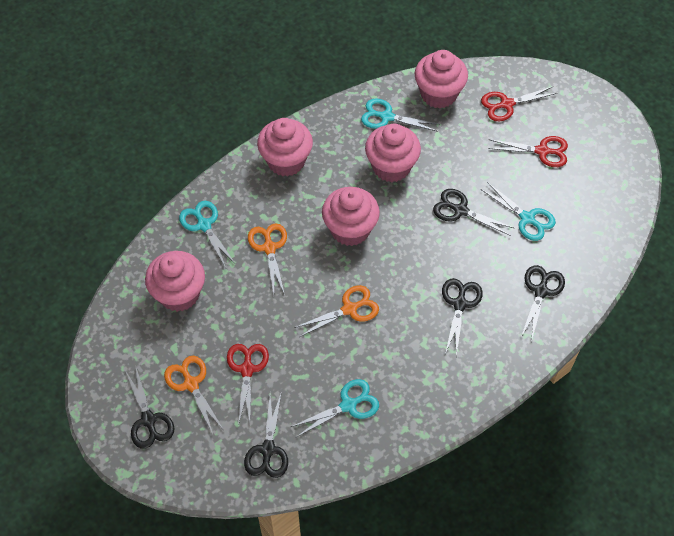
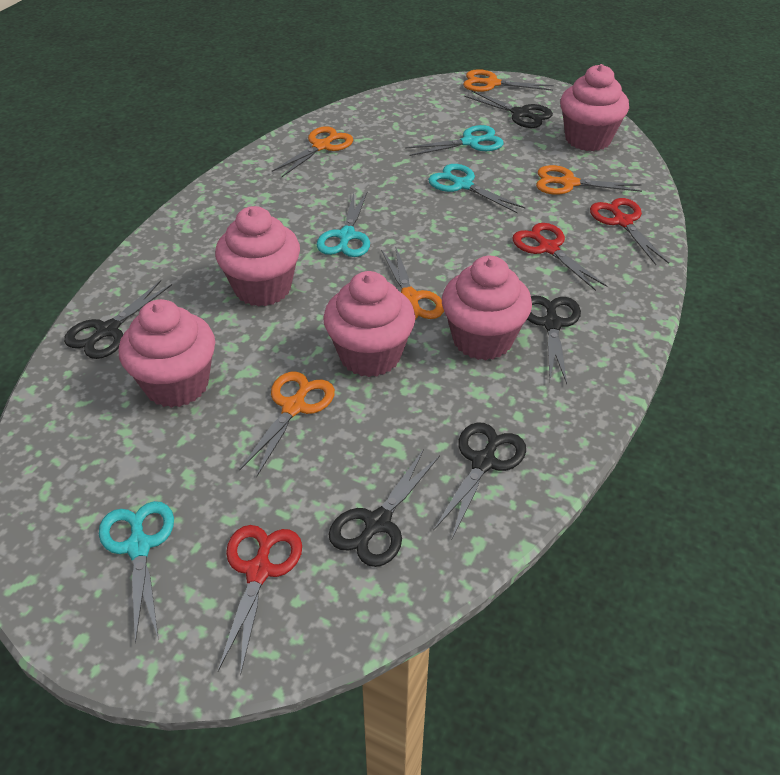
orange scissors: 3 -> 5

